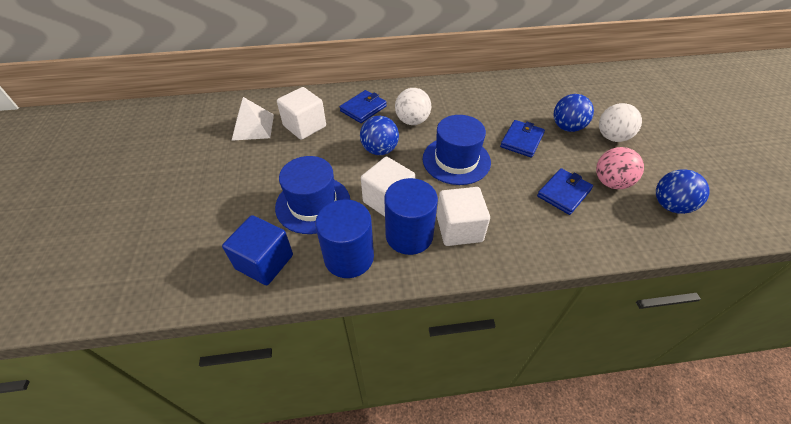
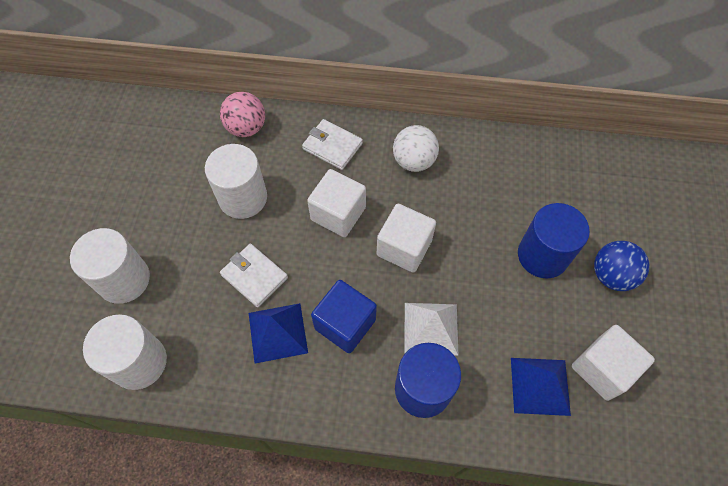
blue ball: 3 -> 1
blue hat: 2 -> 0
blue pyramid: 0 -> 2
blue wallet: 3 -> 0
white ball: 2 -> 1
white cylinder: 0 -> 3
white wallet: 0 -> 2

